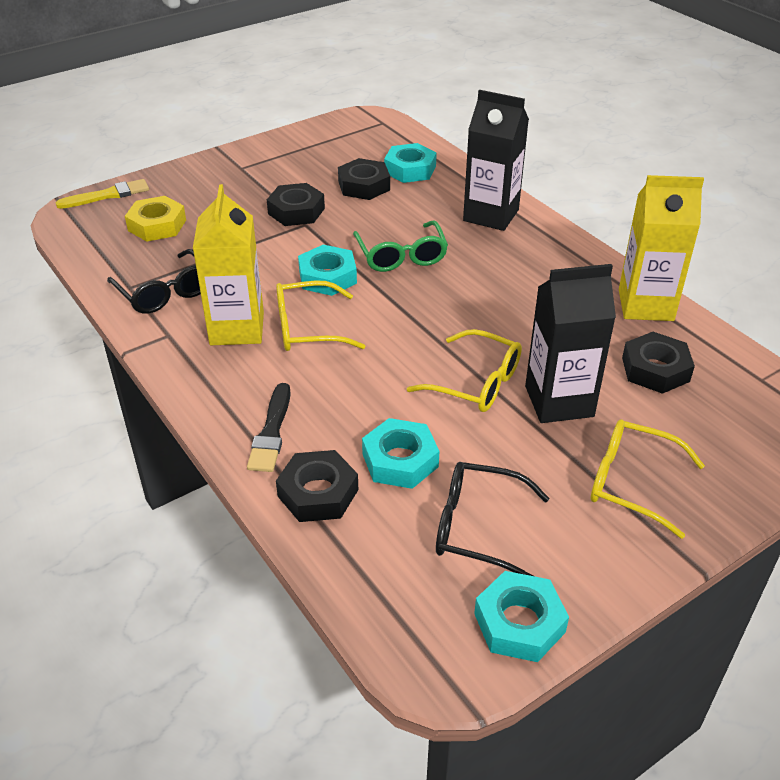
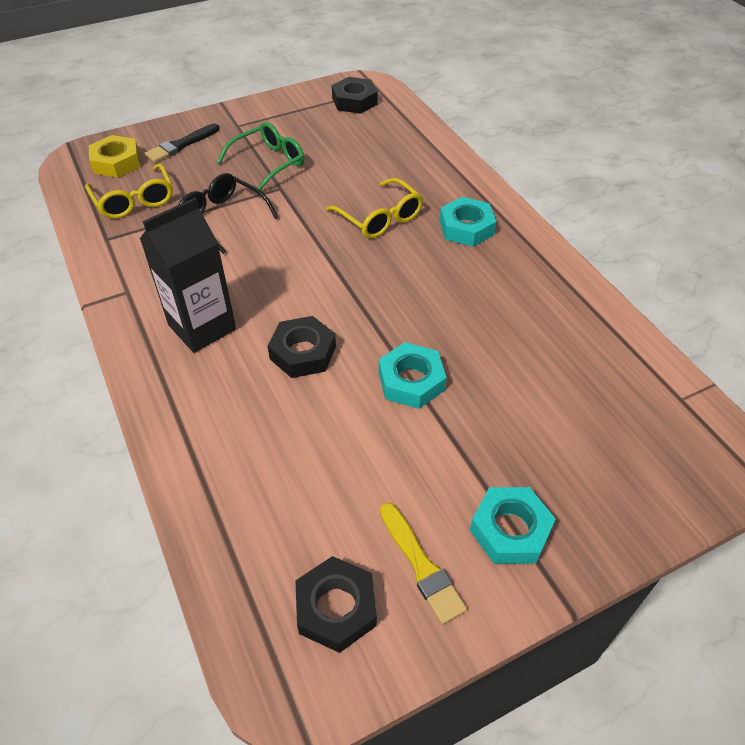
black carton: 2 -> 1
black glasses: 2 -> 1
black nut: 4 -> 3
turquoise nut: 4 -> 3
yellow carton: 2 -> 0
yellow glasses: 3 -> 2

